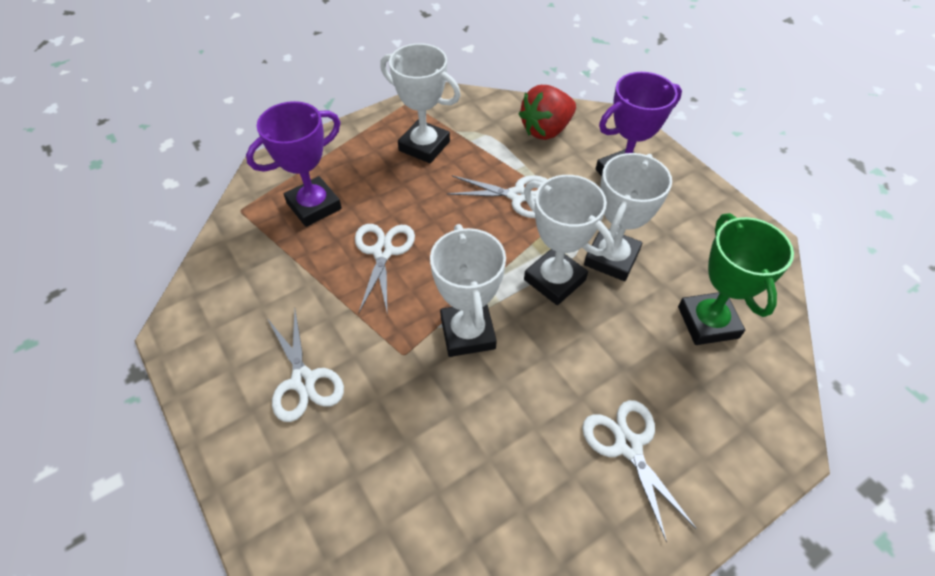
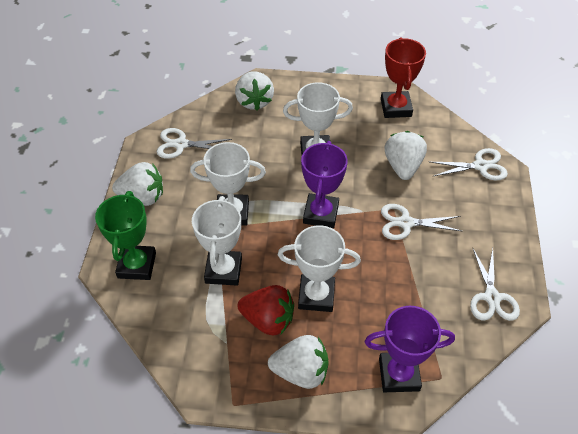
red trophy: 0 -> 1
white strawberry: 0 -> 4

